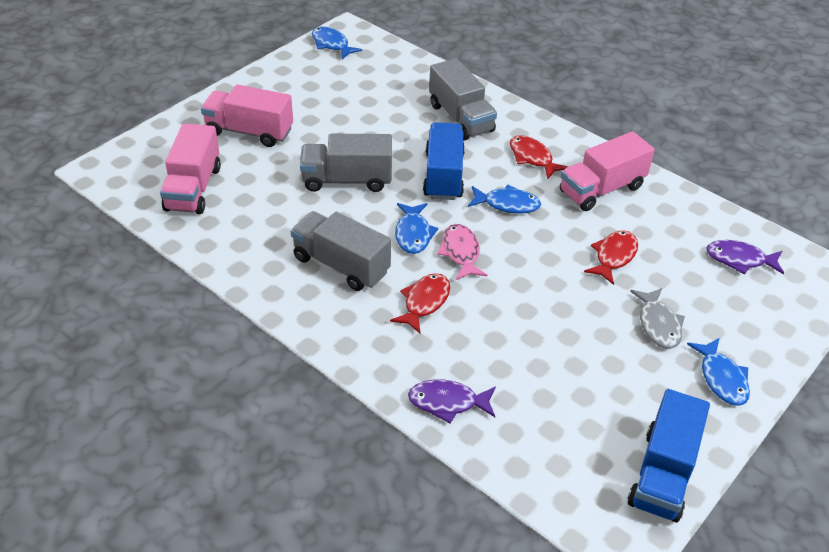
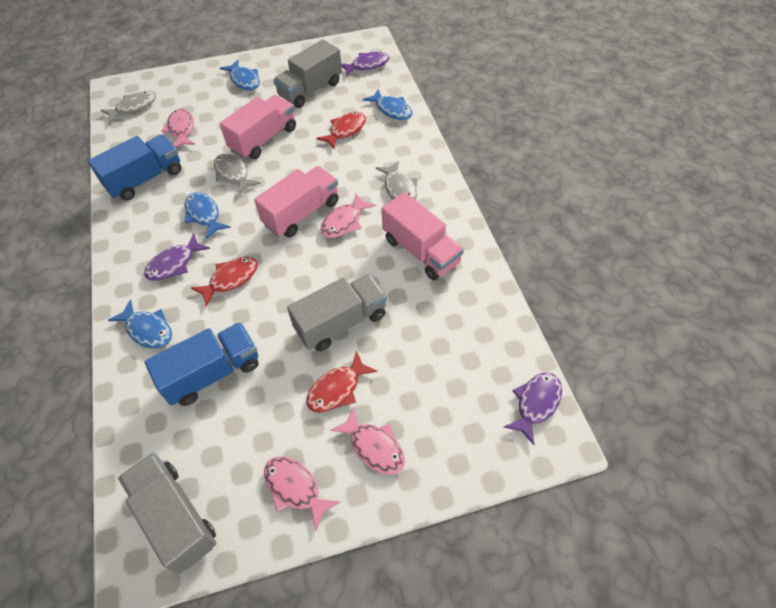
grey fish: 1 -> 3
pink fish: 1 -> 4
purple fish: 2 -> 3

